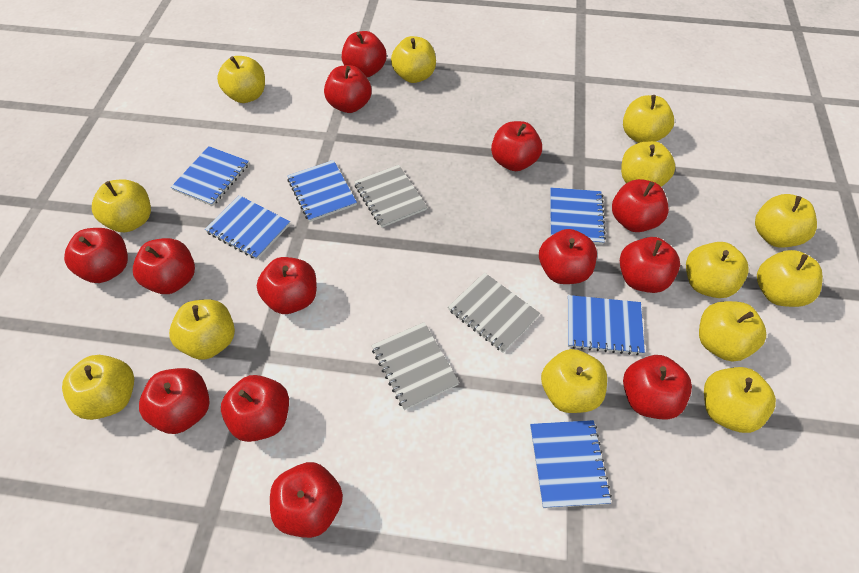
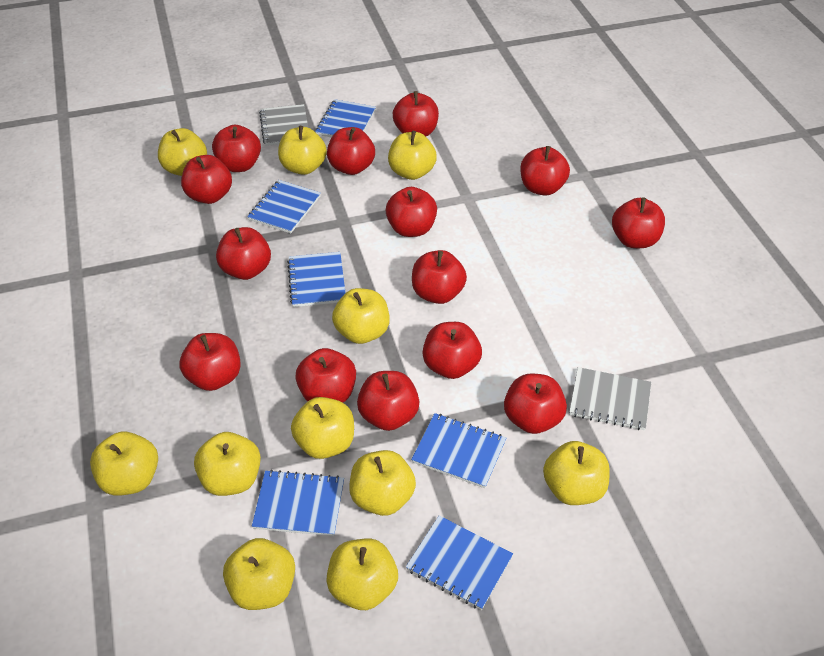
grey notebook: 3 -> 2
red apple: 13 -> 14
yellow apple: 13 -> 11

